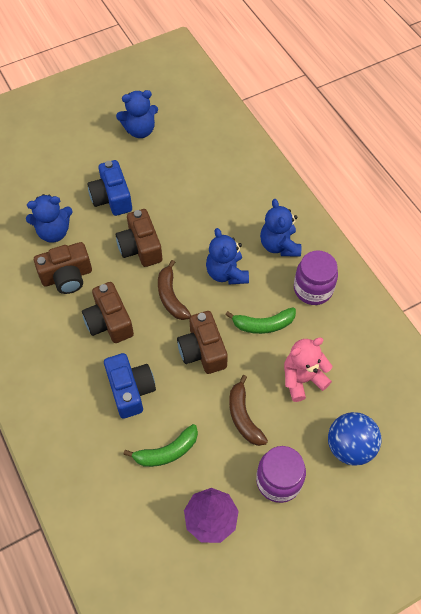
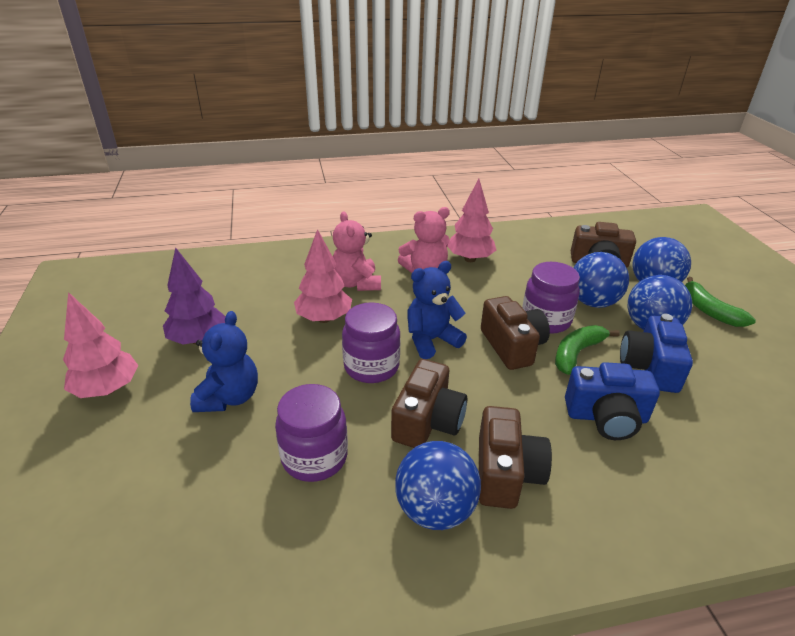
blue ball: 1 -> 4
blue teddy bear: 4 -> 2
brown banana: 2 -> 0
pink teddy bear: 1 -> 2
pink tree: 0 -> 3
purple jar: 2 -> 3

